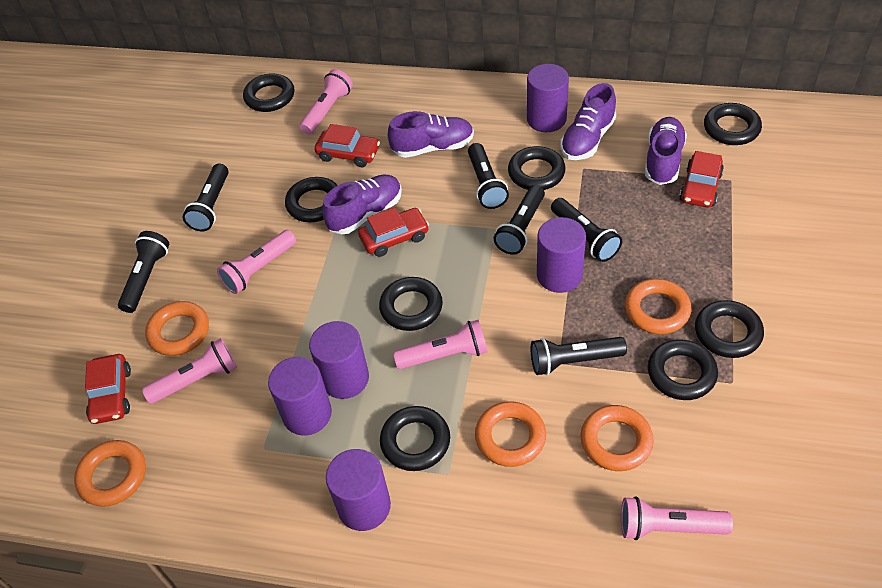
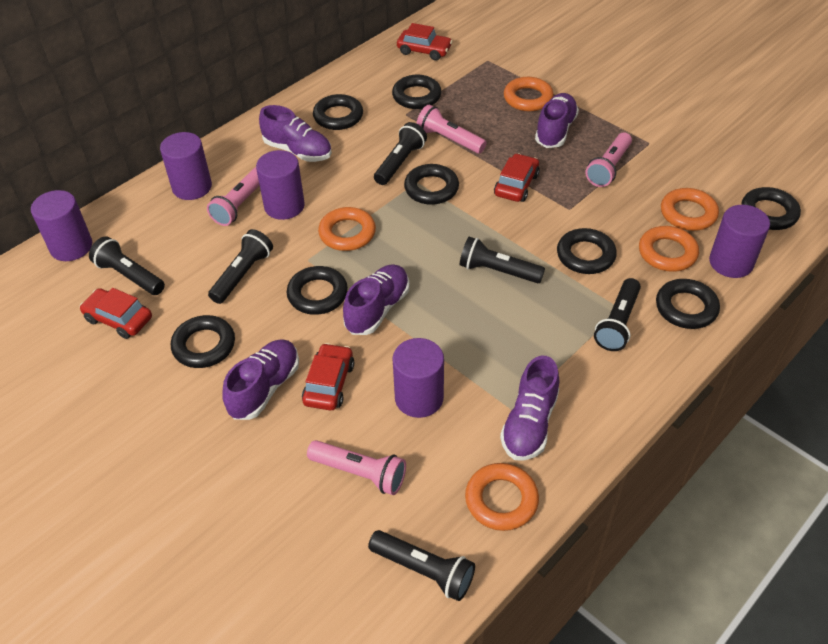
pink flashlight: 5 -> 4
purple shoe: 4 -> 5

